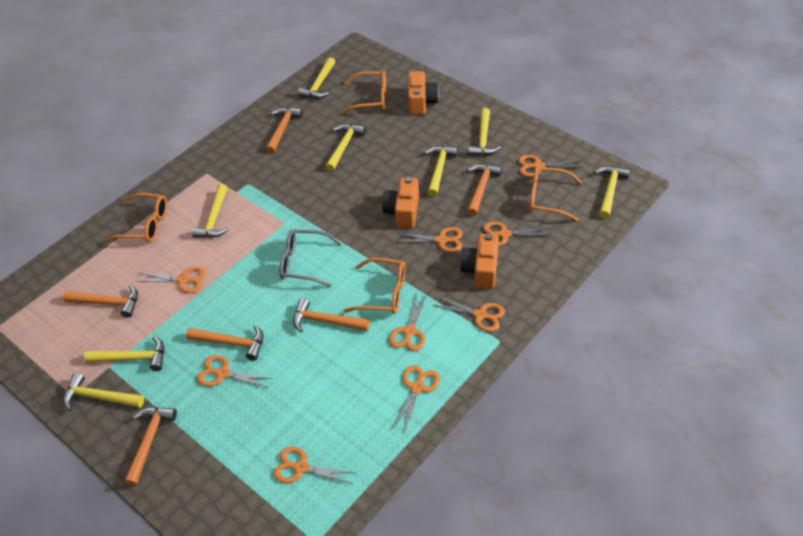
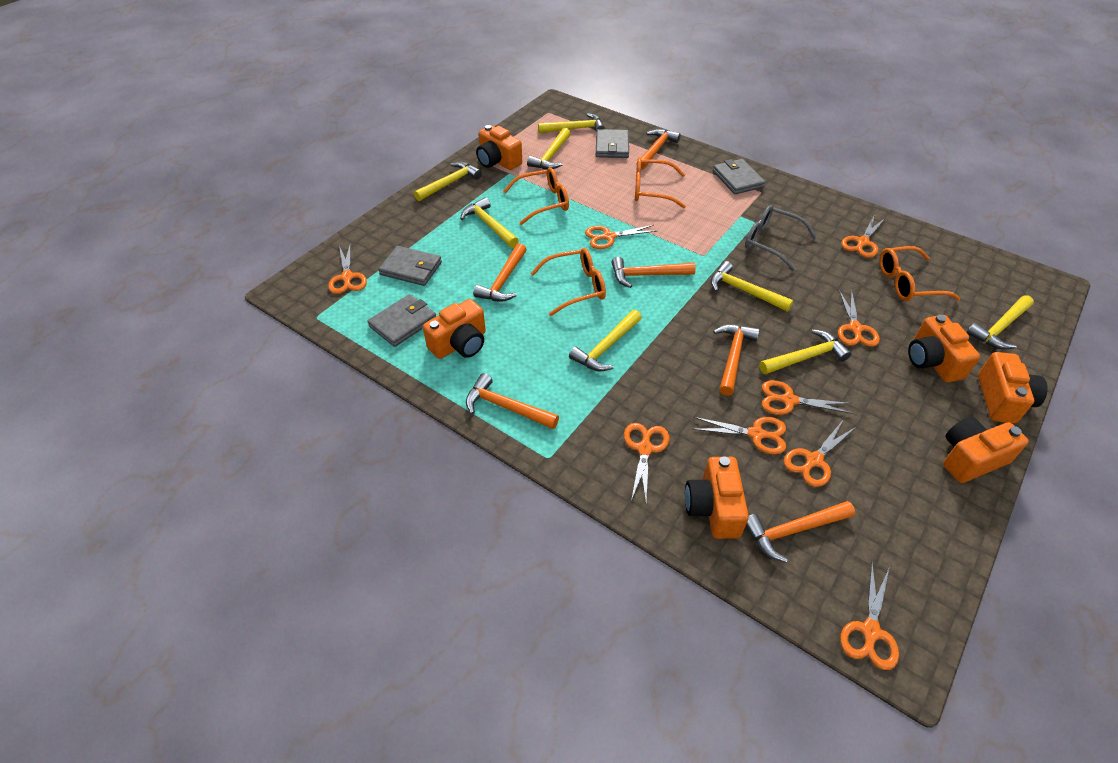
grey wallet: 0 -> 4
orange camera: 3 -> 6

